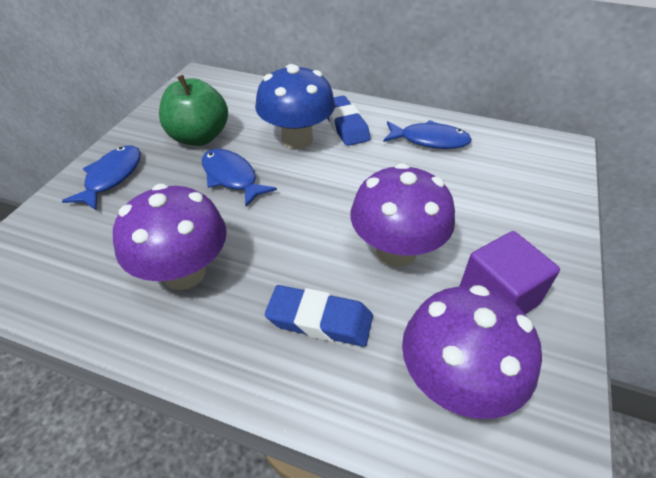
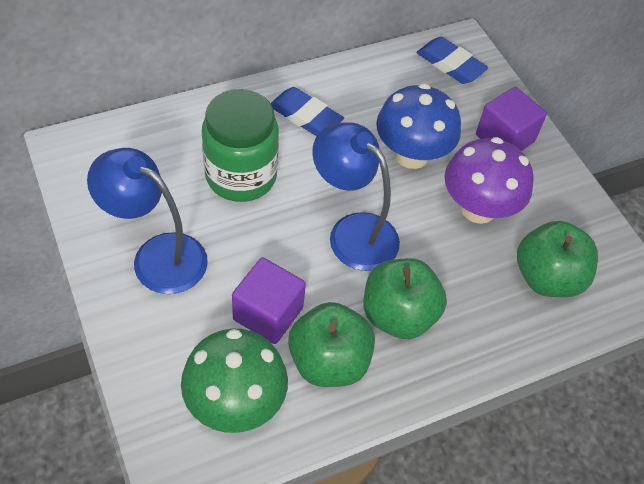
blue fish: 3 -> 0
blue lamp: 0 -> 2
green apple: 1 -> 3
green jar: 0 -> 1
green mushroom: 0 -> 1
purple cube: 1 -> 2
purple mushroom: 3 -> 1

